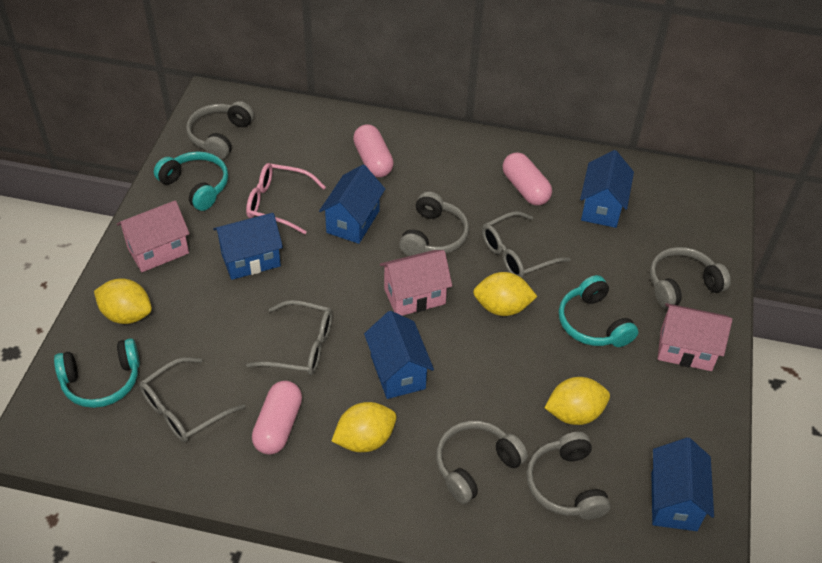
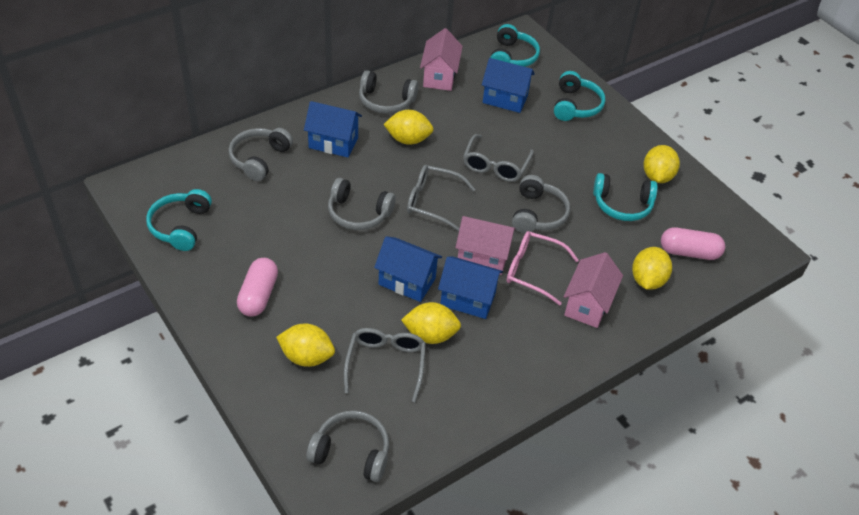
blue house: 5 -> 4
pink capsule: 3 -> 2
turquoise headphones: 3 -> 4
yellow lemon: 4 -> 5

